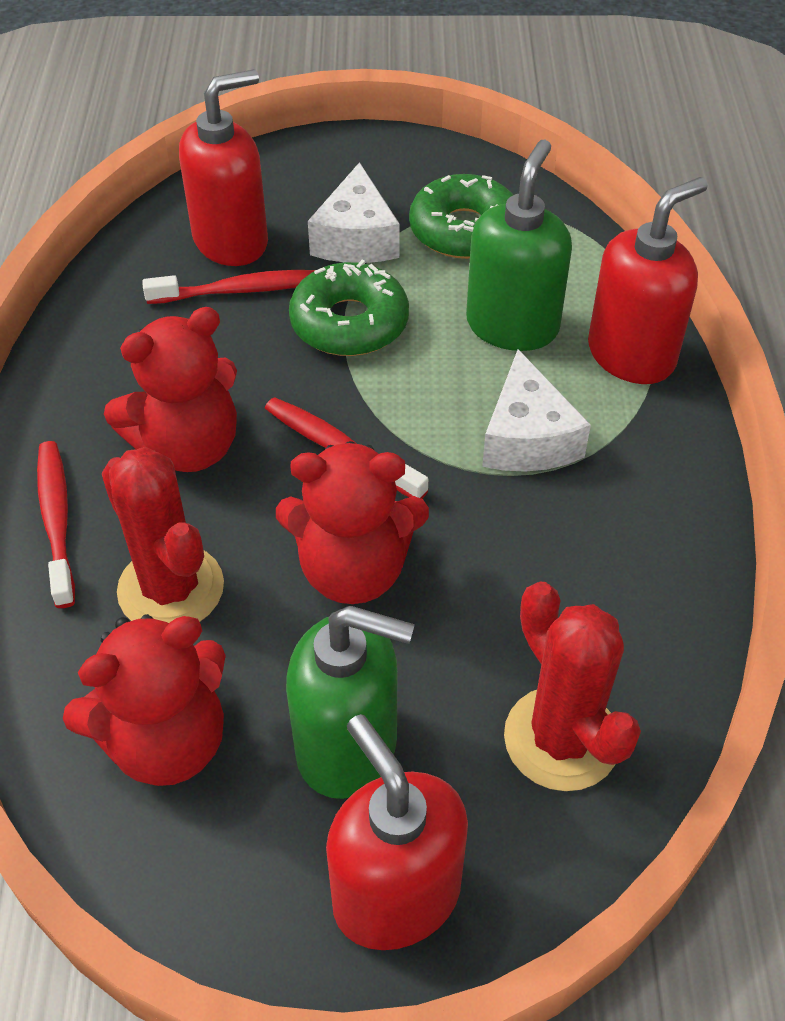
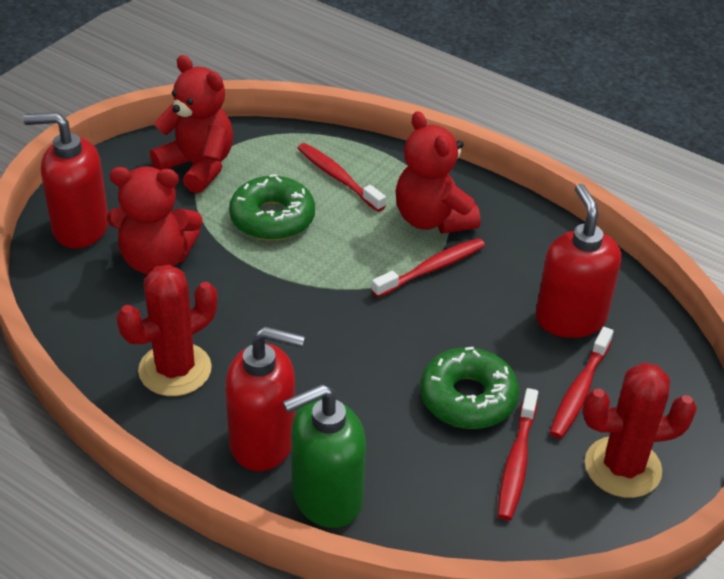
green soap dispenser: 2 -> 1
red toothbrush: 3 -> 4
white cheese: 2 -> 0

